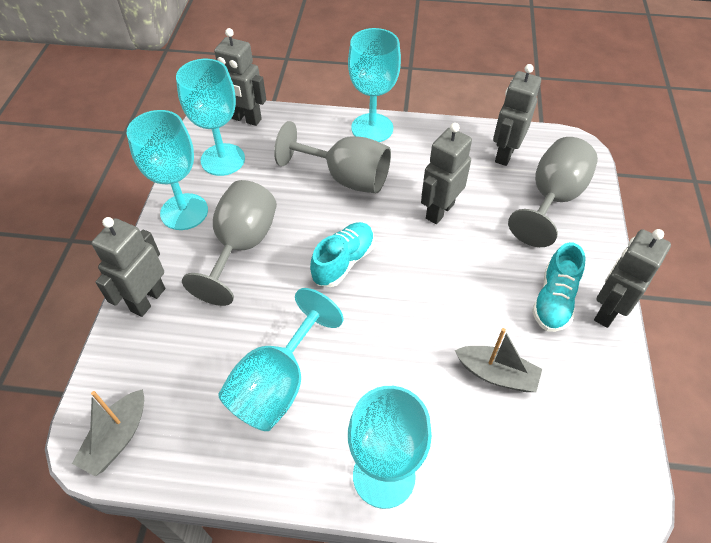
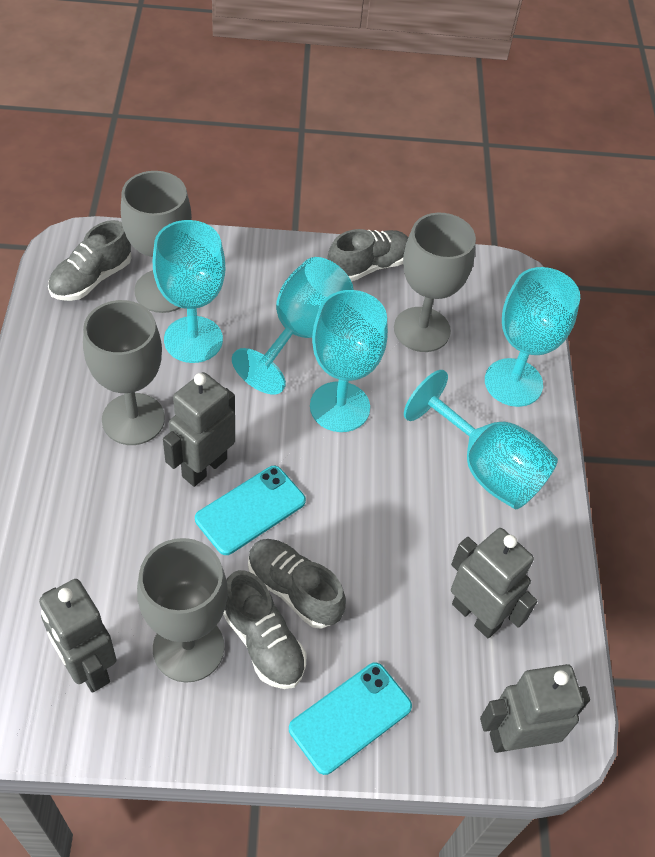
grey boat: 2 -> 0
grey goblet: 3 -> 4
grey robot: 5 -> 4
grey shoe: 0 -> 4
turquoise phone: 0 -> 2
turquoise shoe: 2 -> 0

